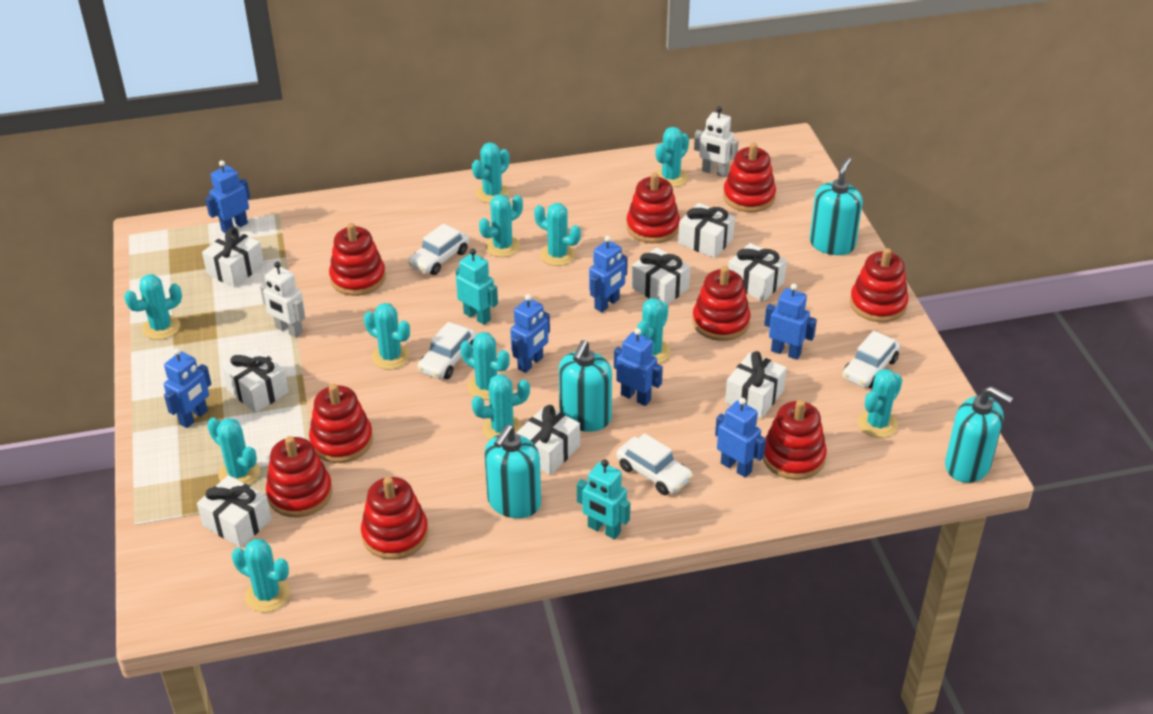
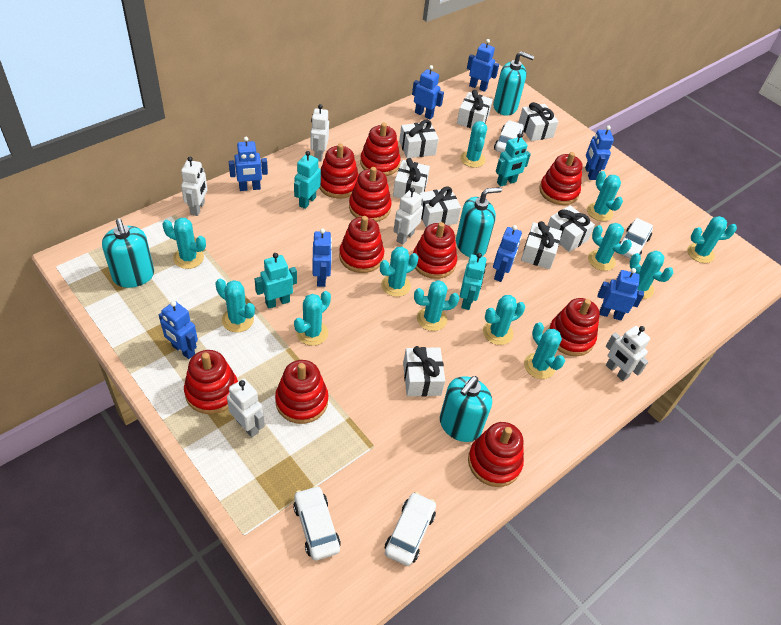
blue robot: 7 -> 8
red stacking toy: 9 -> 10
turquoise robot: 2 -> 4
white robot: 2 -> 5

